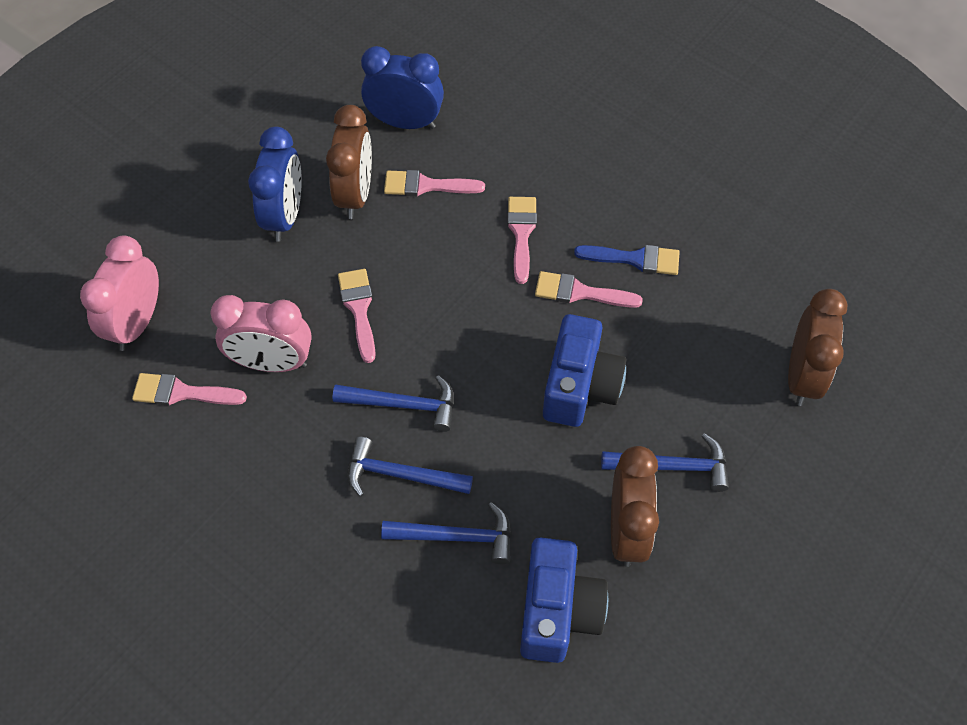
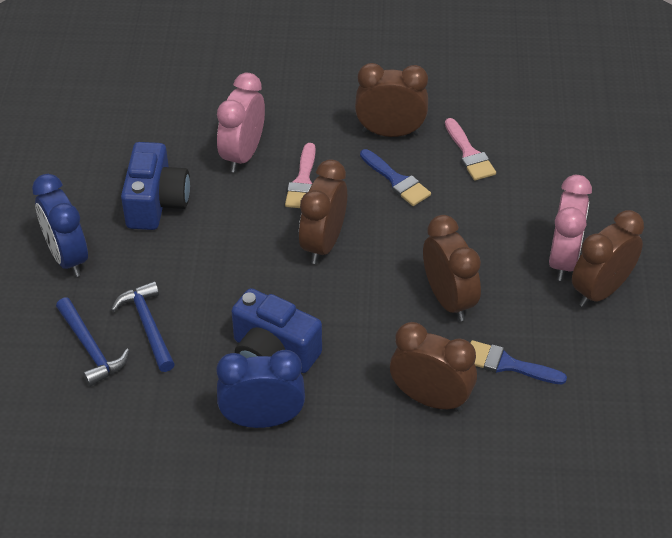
blue brush: 1 -> 2
blue hammer: 4 -> 2
brown clock: 3 -> 5
pink brush: 5 -> 2

